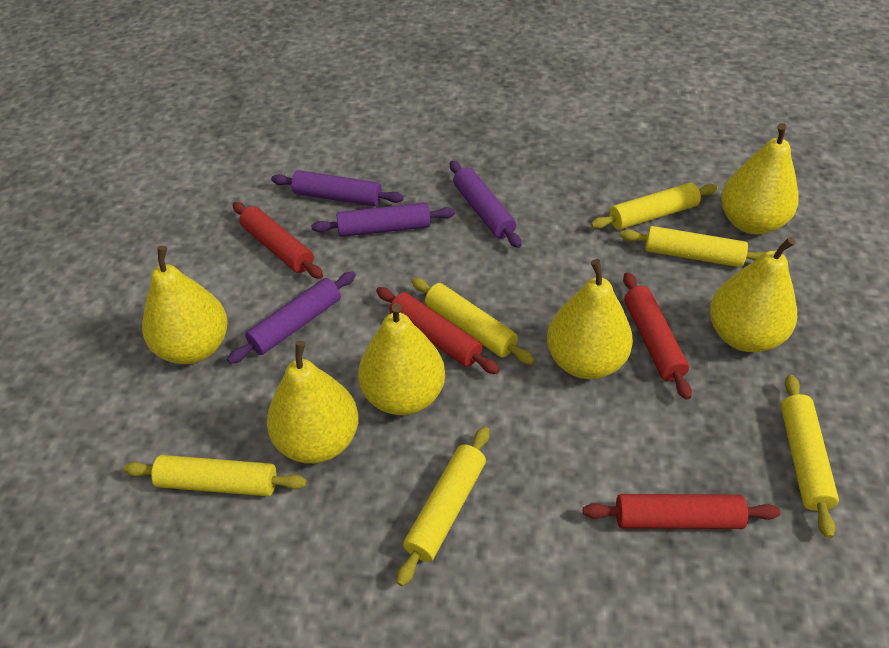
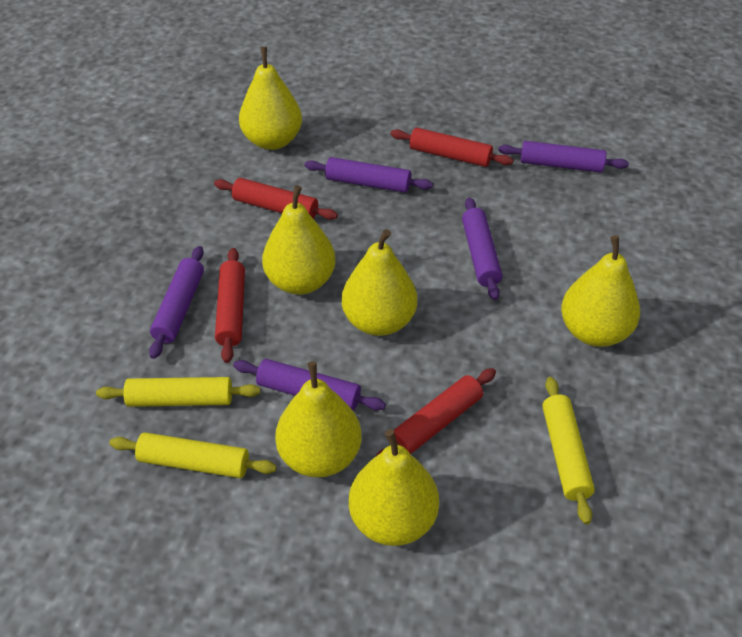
purple rolling pin: 4 -> 5
yellow rolling pin: 6 -> 3

